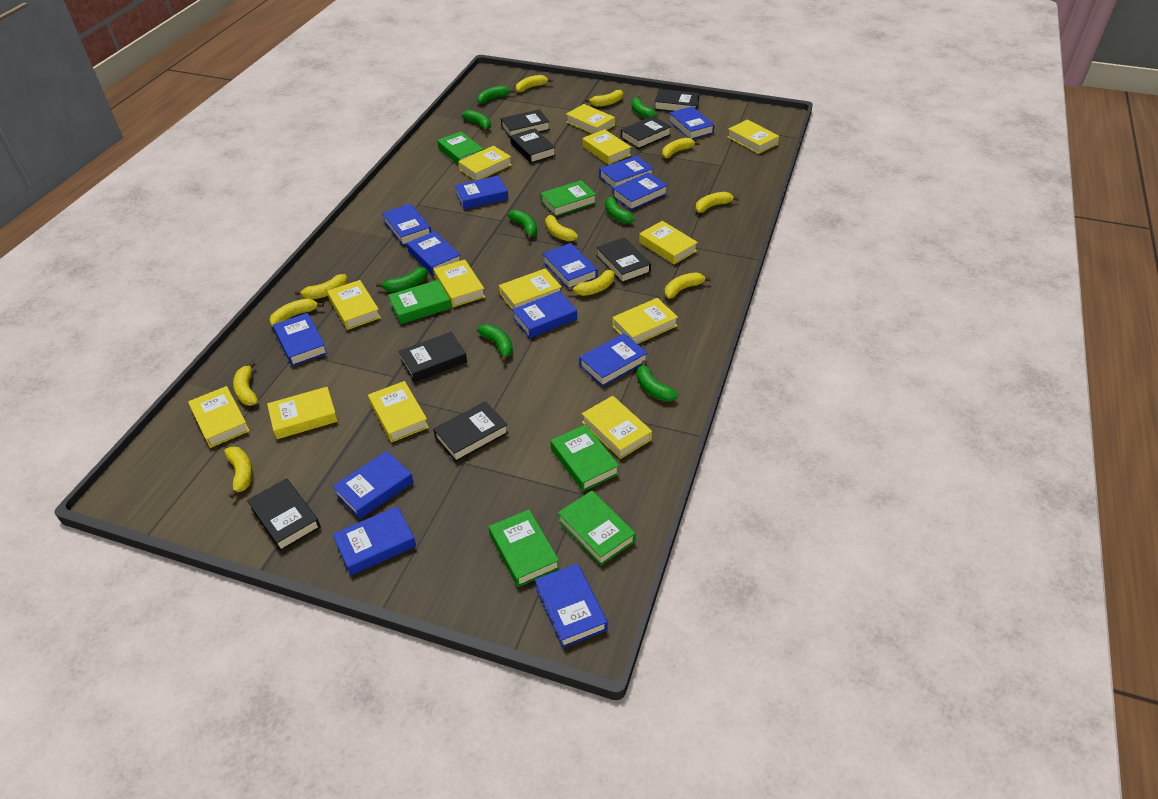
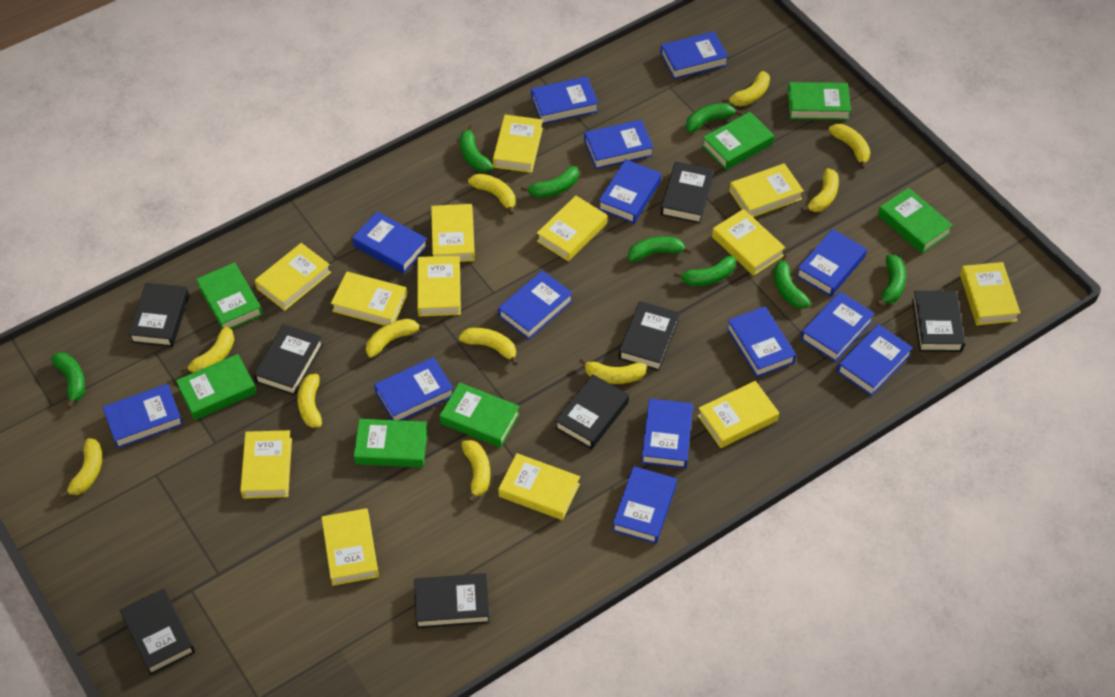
blue book: 13 -> 14
green book: 6 -> 7

